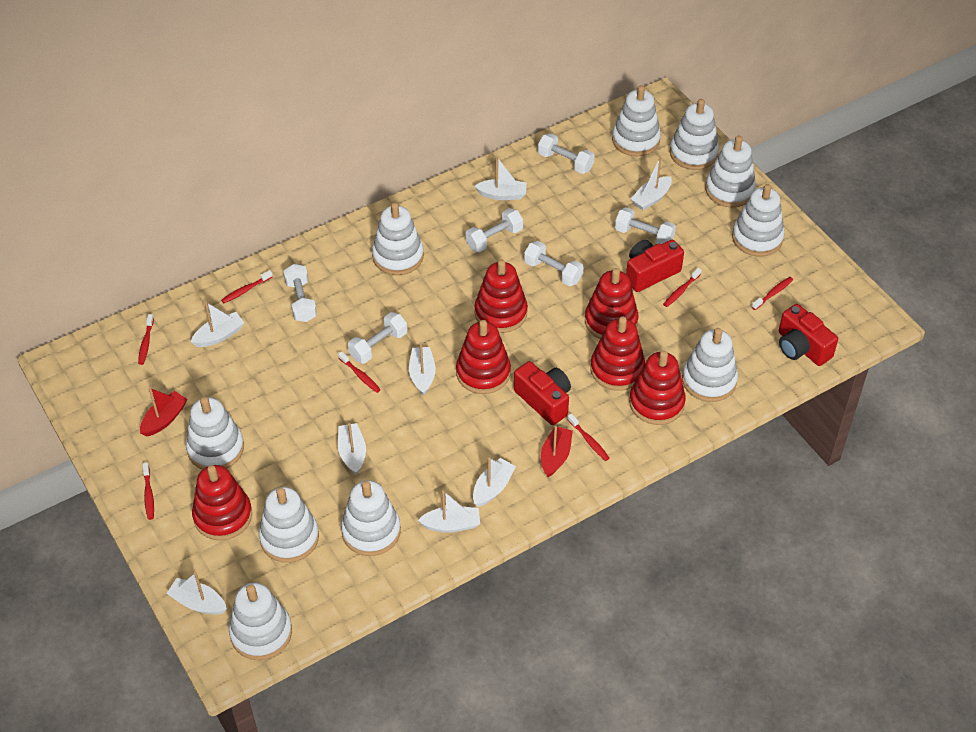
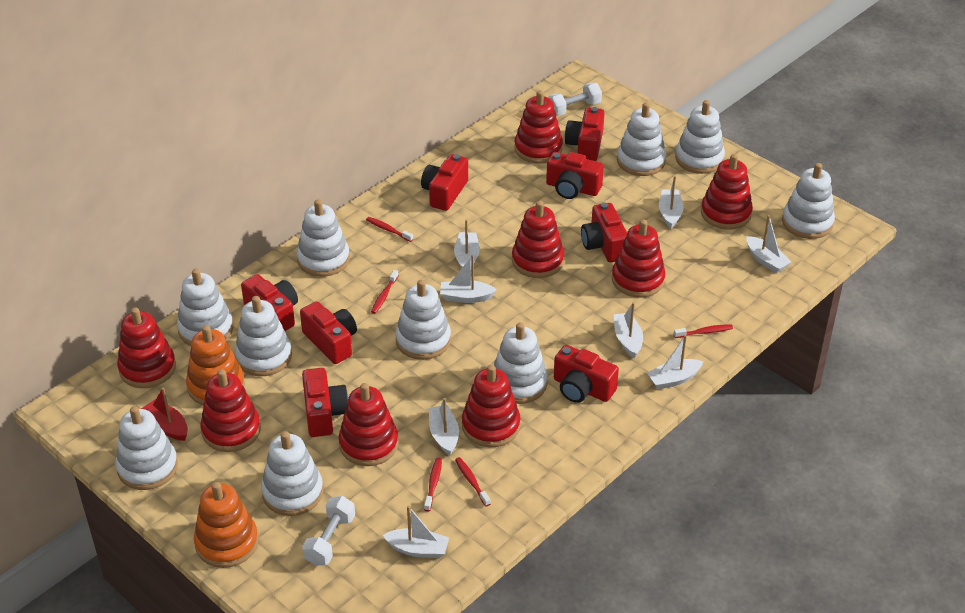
orange stacking toy: 0 -> 2
red boat: 2 -> 1
red camera: 3 -> 8
red stacking toy: 6 -> 8
red toothbrush: 7 -> 5
white dumbbell: 6 -> 2

